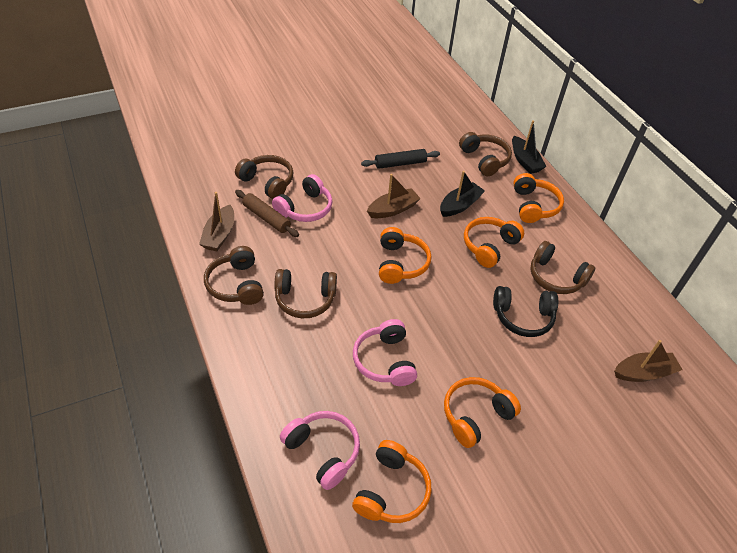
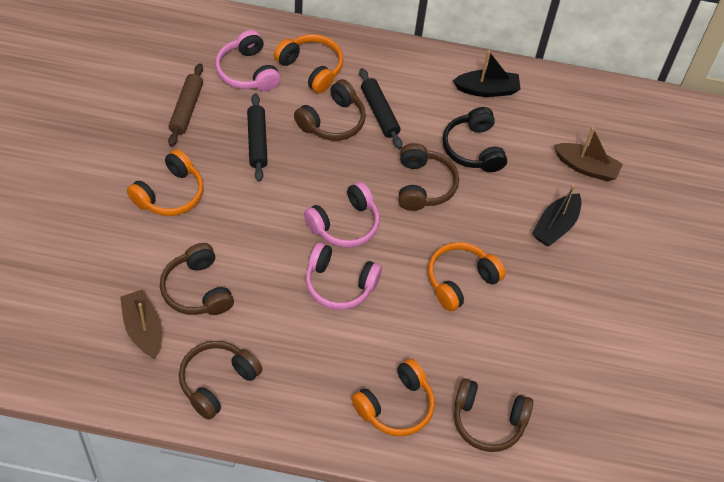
black rolling pin: 1 -> 2
brown boat: 3 -> 2
orange headphones: 5 -> 4

